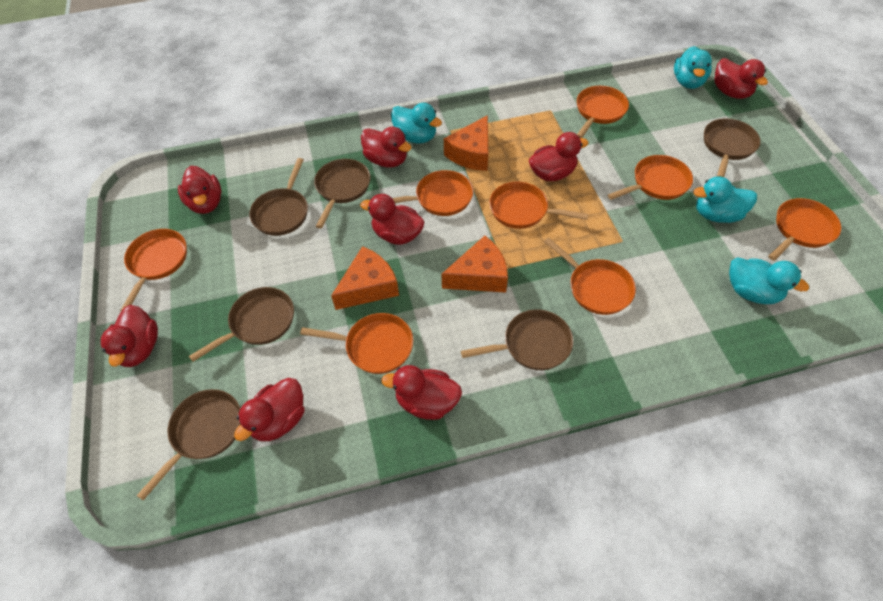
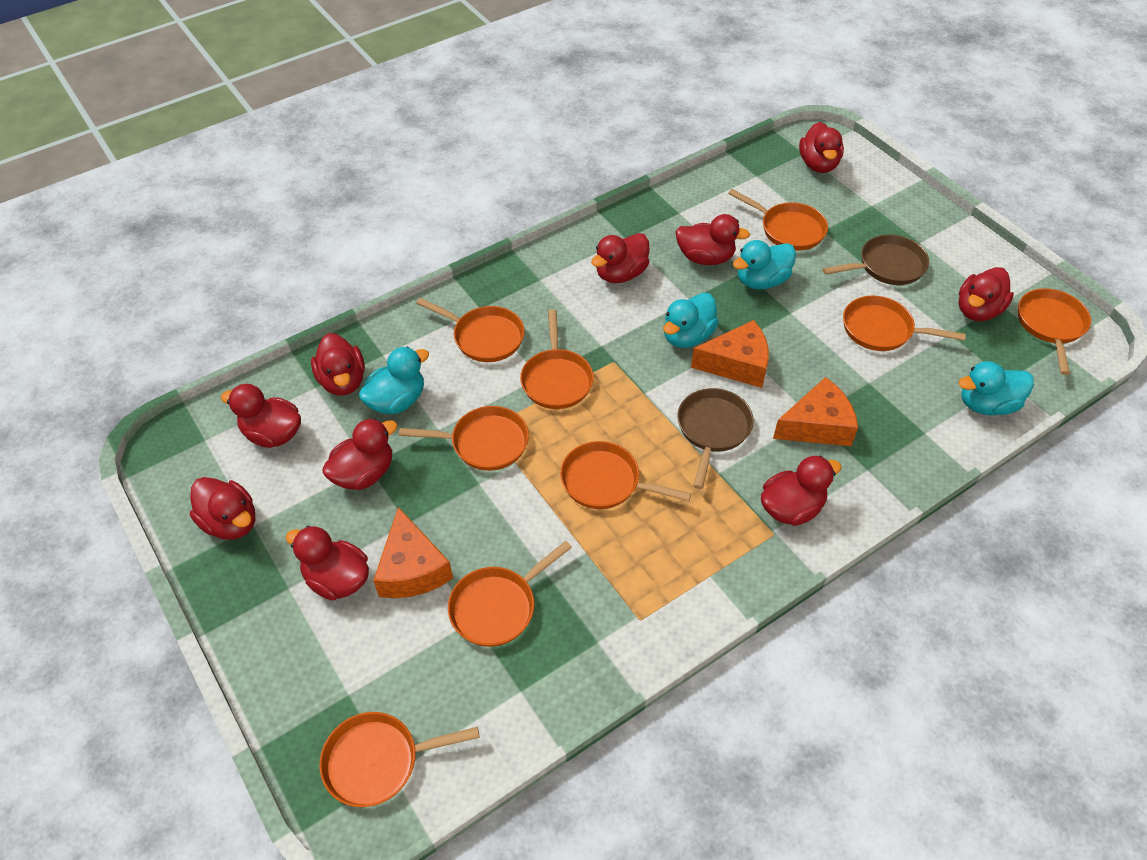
brown pan: 6 -> 2
orange pan: 8 -> 9
red duck: 8 -> 10

